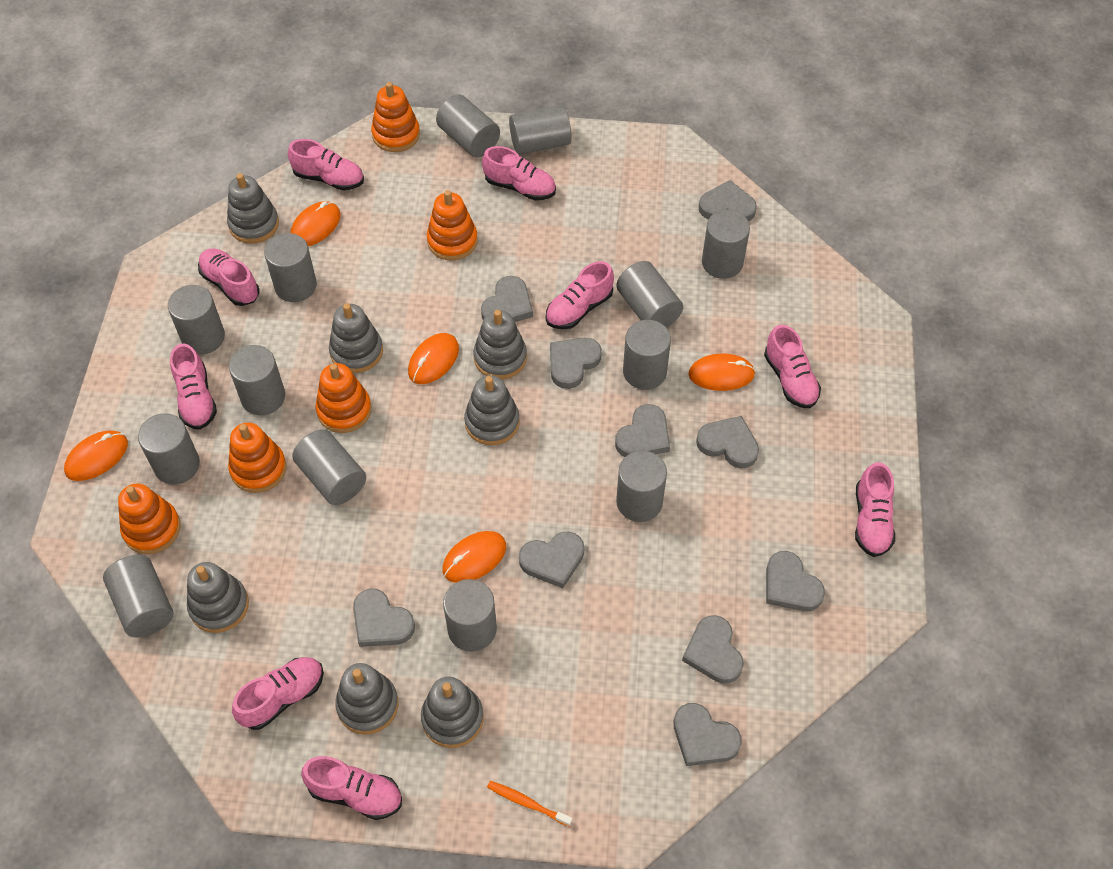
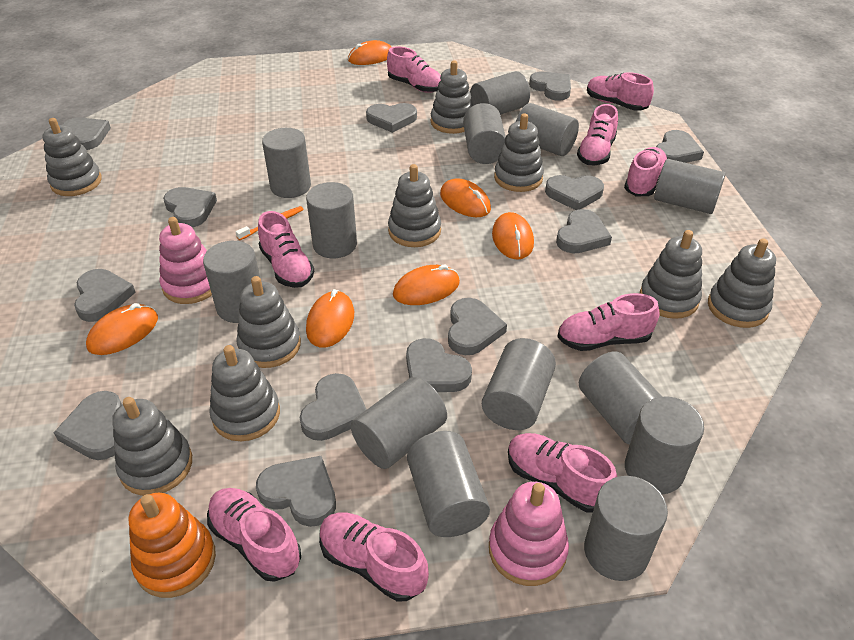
grey heart: 10 -> 13
grey stacking toy: 7 -> 9
orange mouse: 5 -> 6
orange stacking toy: 5 -> 1
pink stacking toy: 0 -> 2

